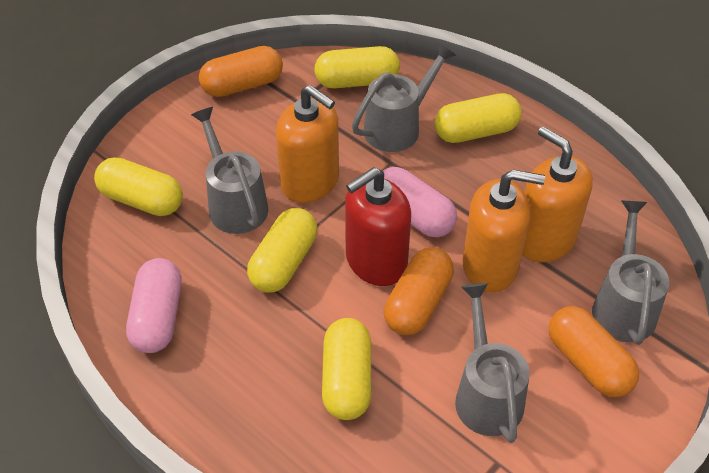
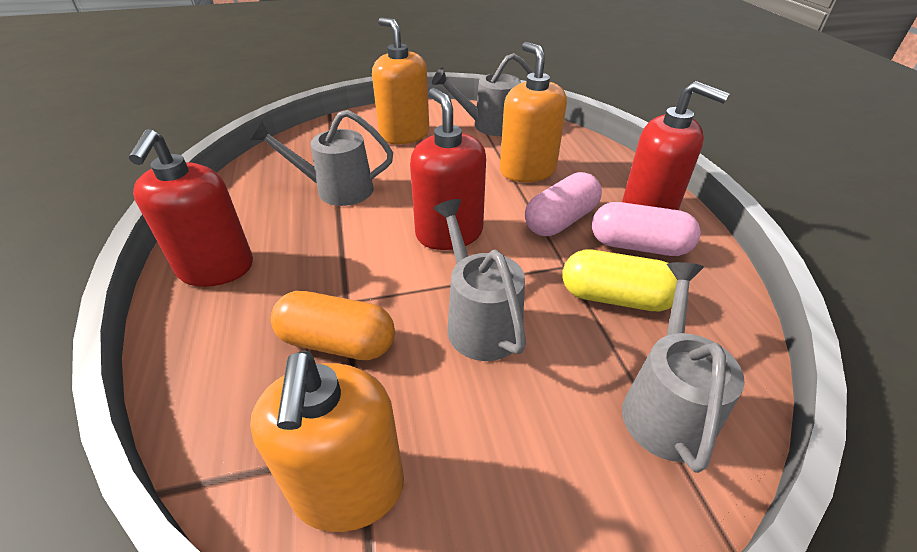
orange capsule: 3 -> 1
red soap dispenser: 1 -> 3
yellow capsule: 5 -> 1

